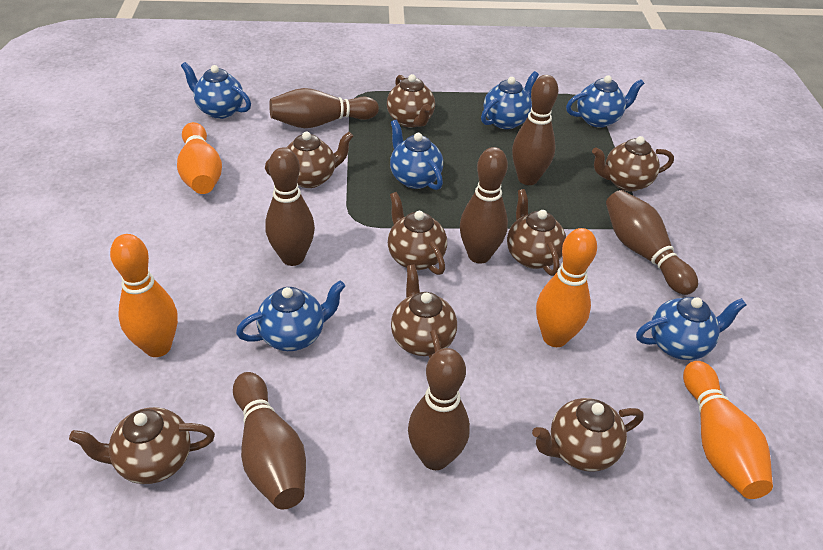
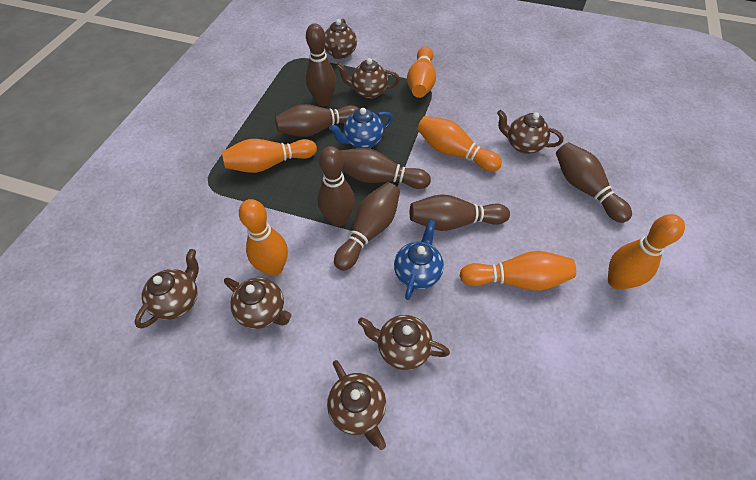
blue teapot: 6 -> 2
brown teapot: 8 -> 7
orange bowling pin: 4 -> 6

